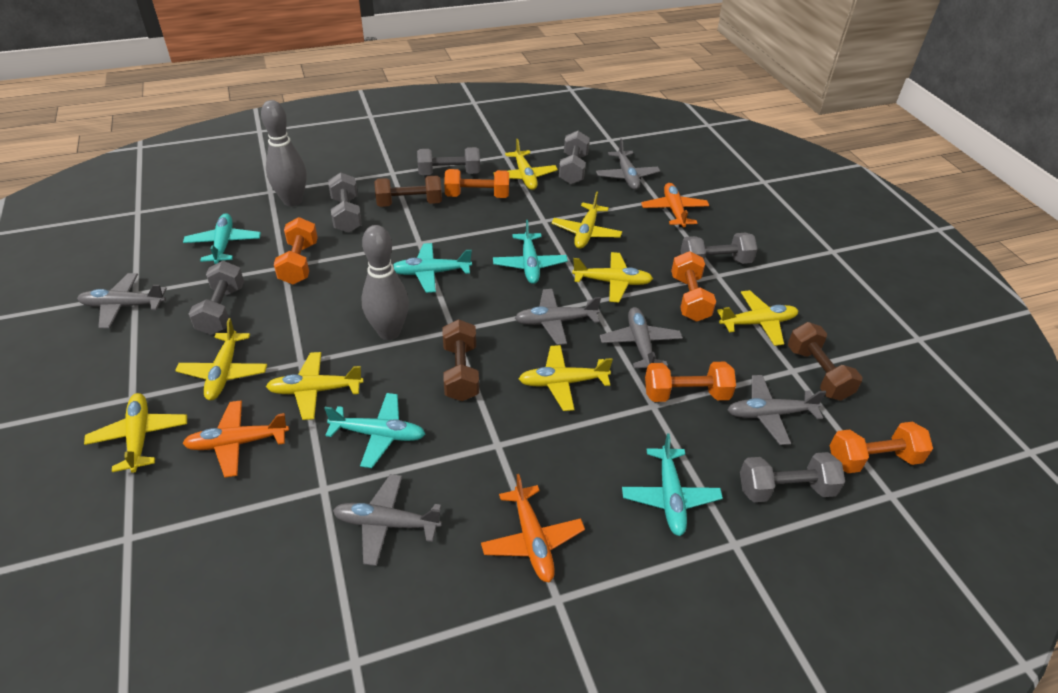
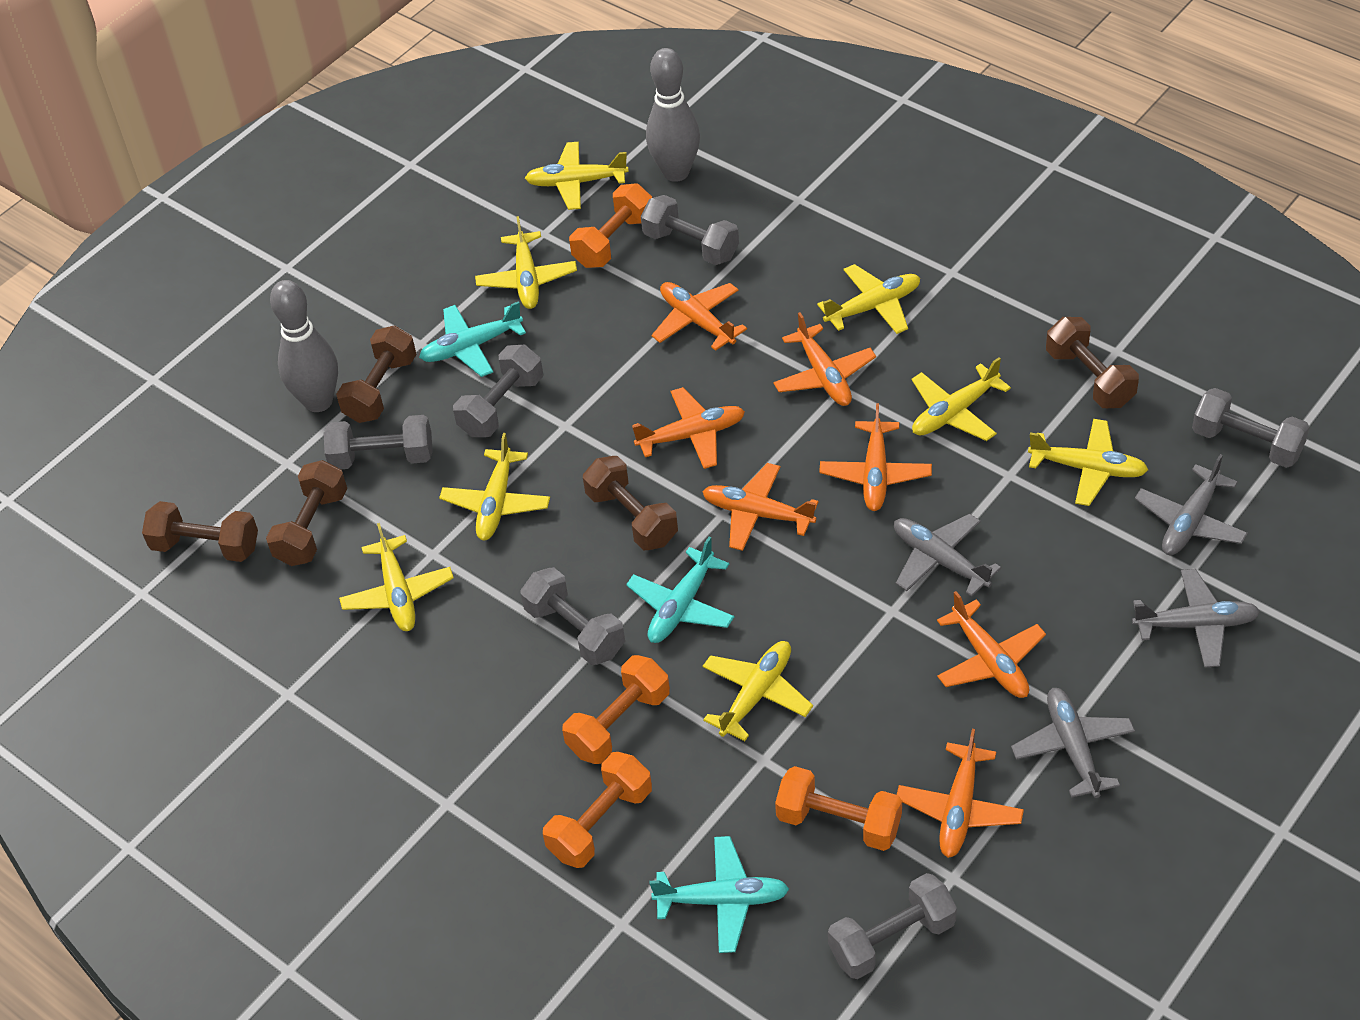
brown dumbbell: 3 -> 5
grey plane: 6 -> 4
orange dumbbell: 5 -> 4
orange plane: 3 -> 7
turquoise plane: 5 -> 3

